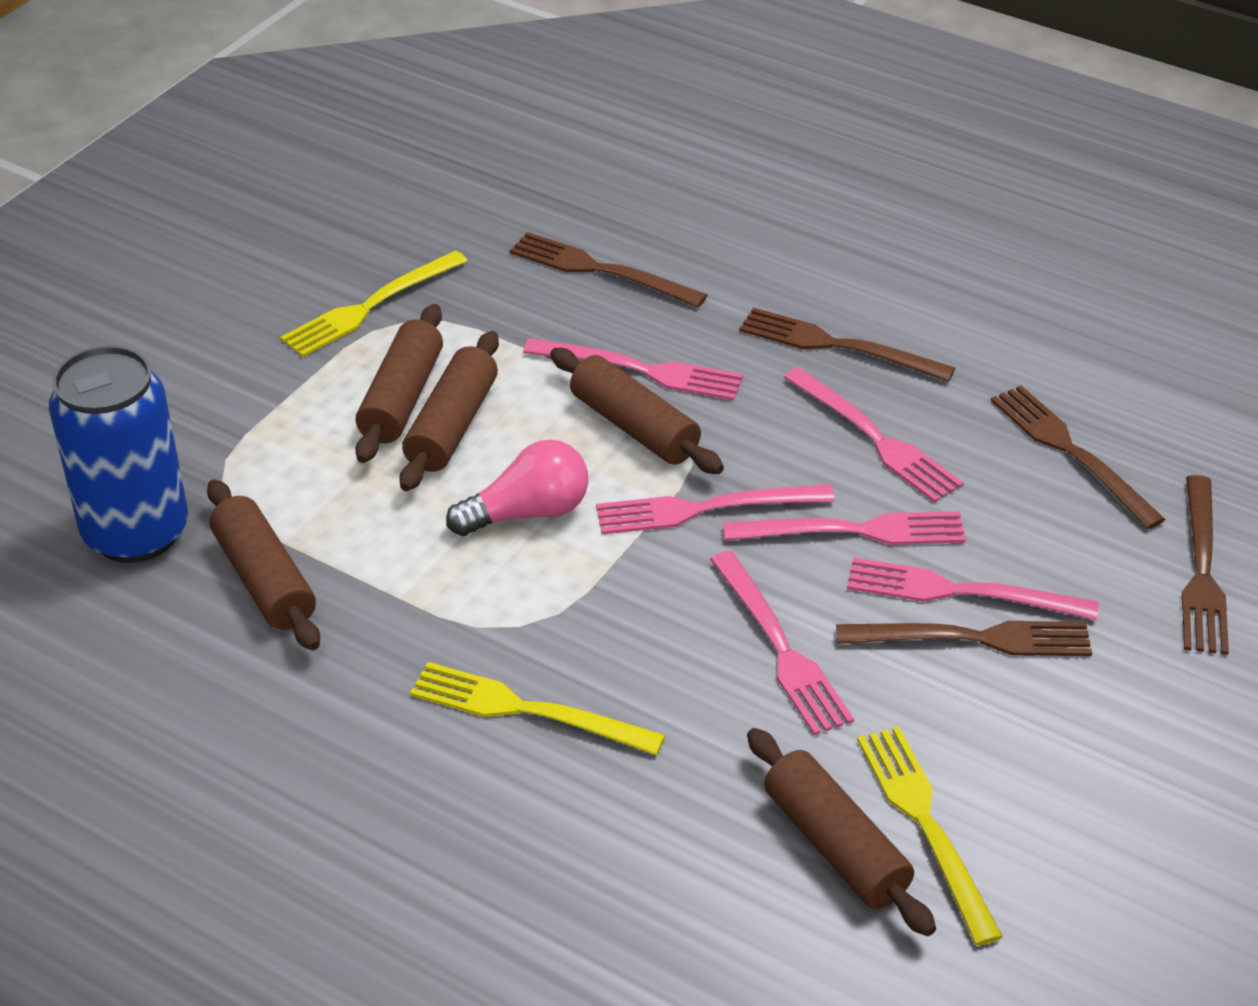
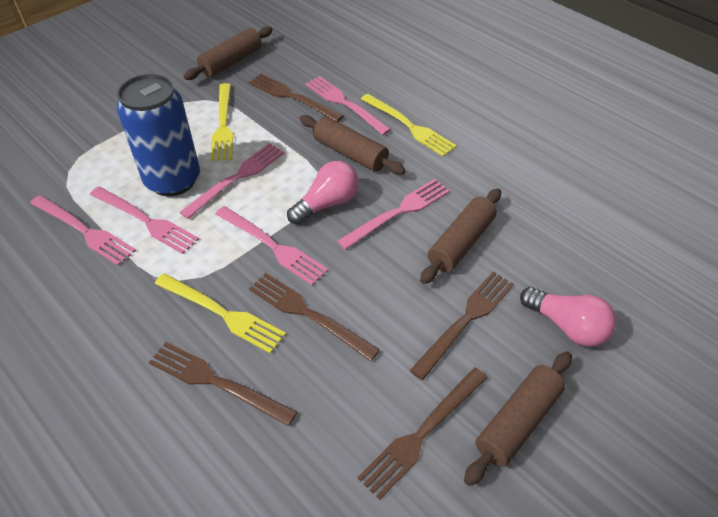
brown rolling pin: 5 -> 4
pink light bulb: 1 -> 2

